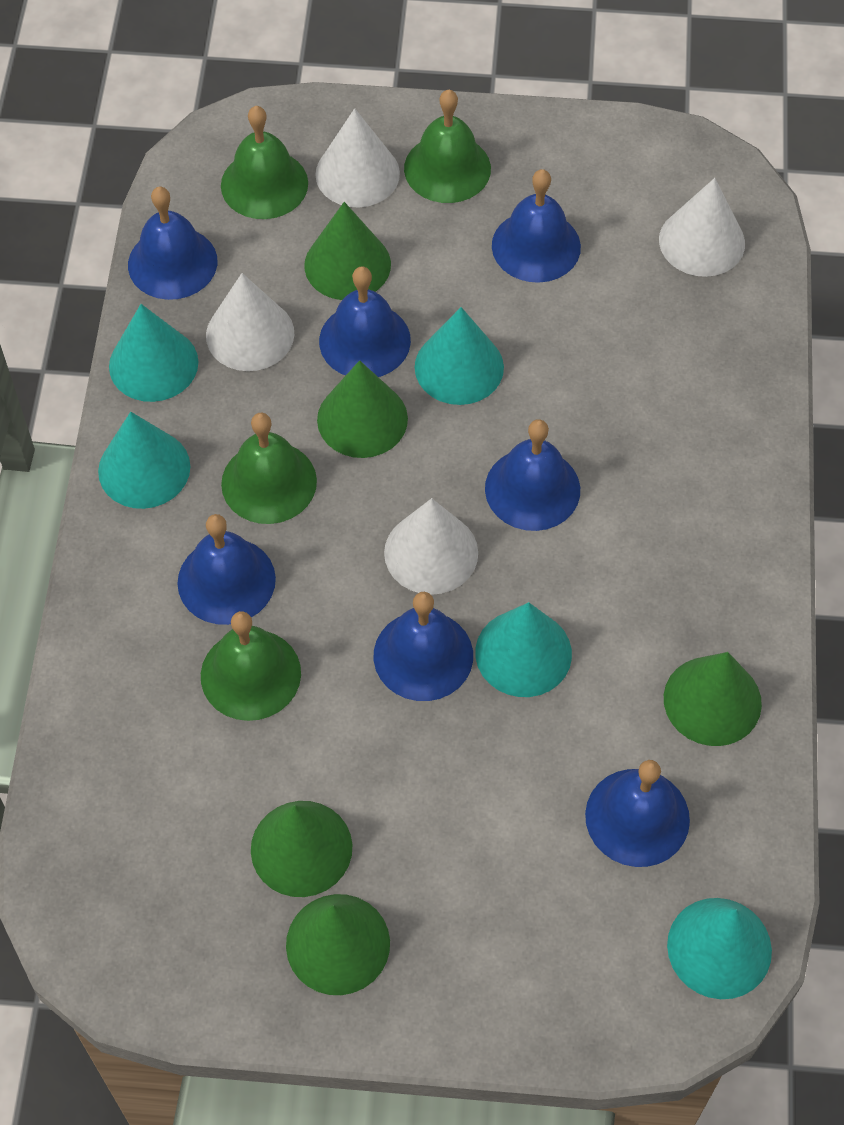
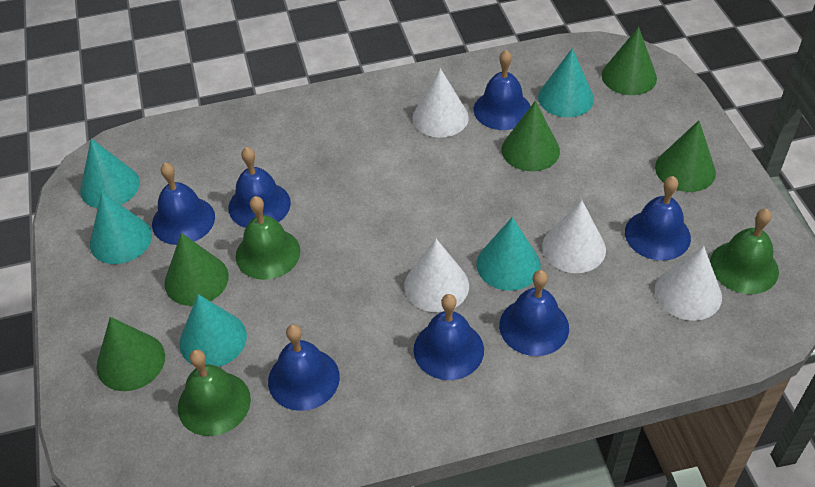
green bell: 4 -> 3

